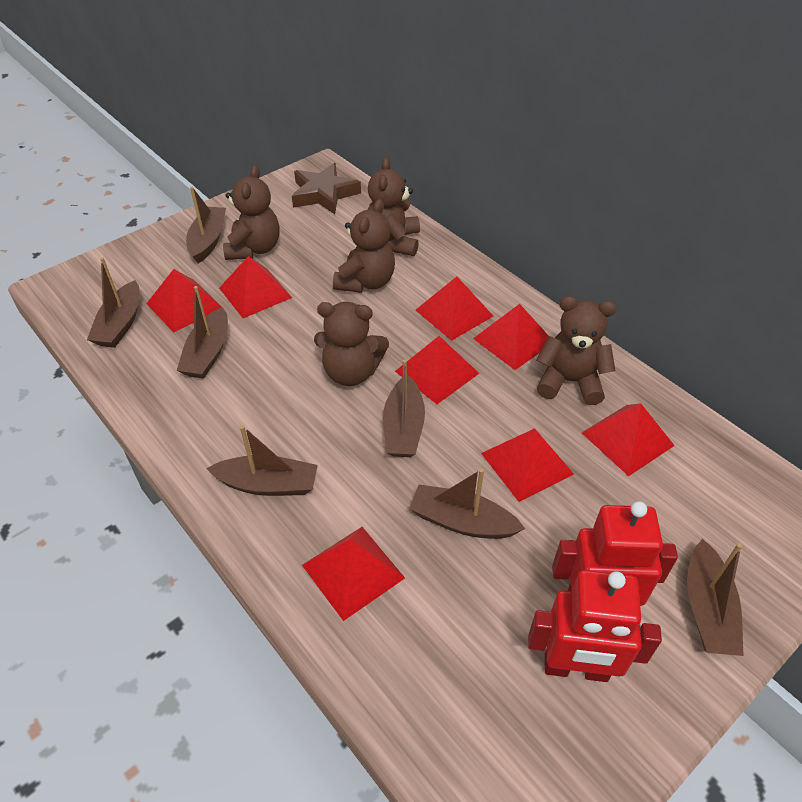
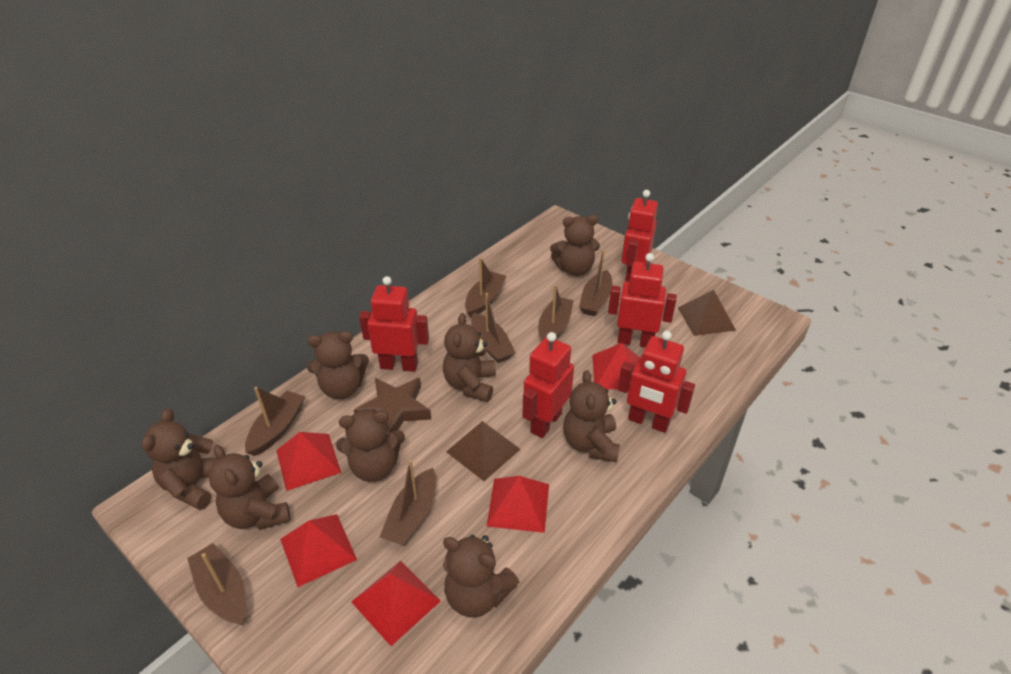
brown pyramid: 0 -> 2
brown teddy bear: 5 -> 8
red pyramid: 8 -> 5
red robot: 2 -> 5

